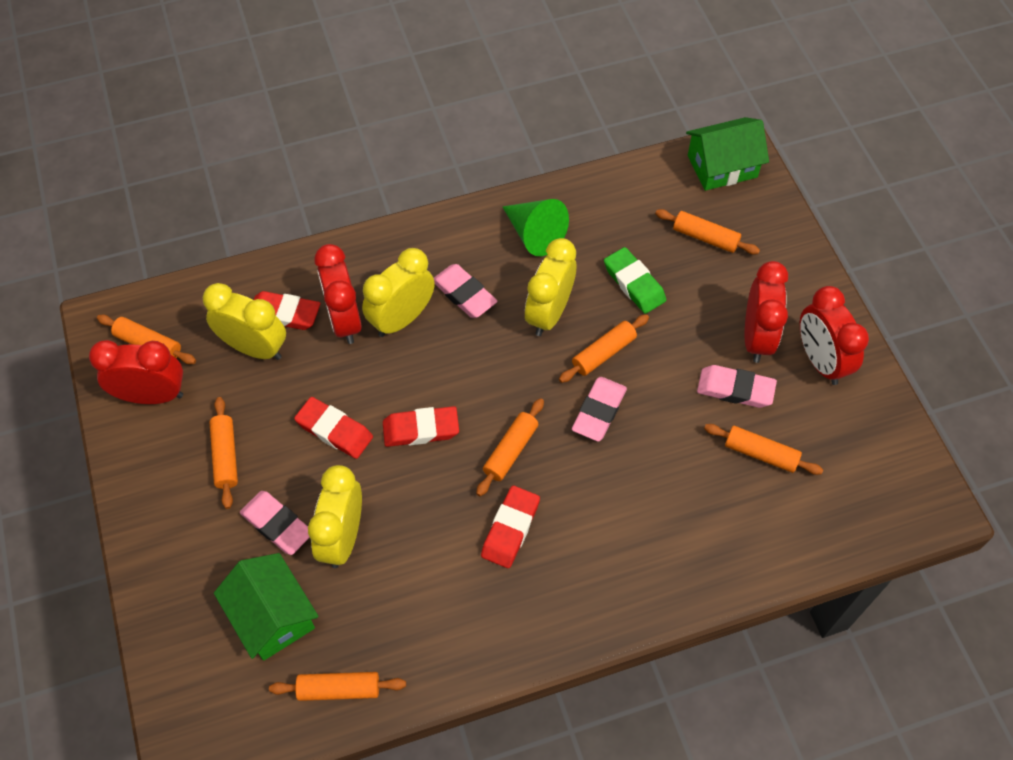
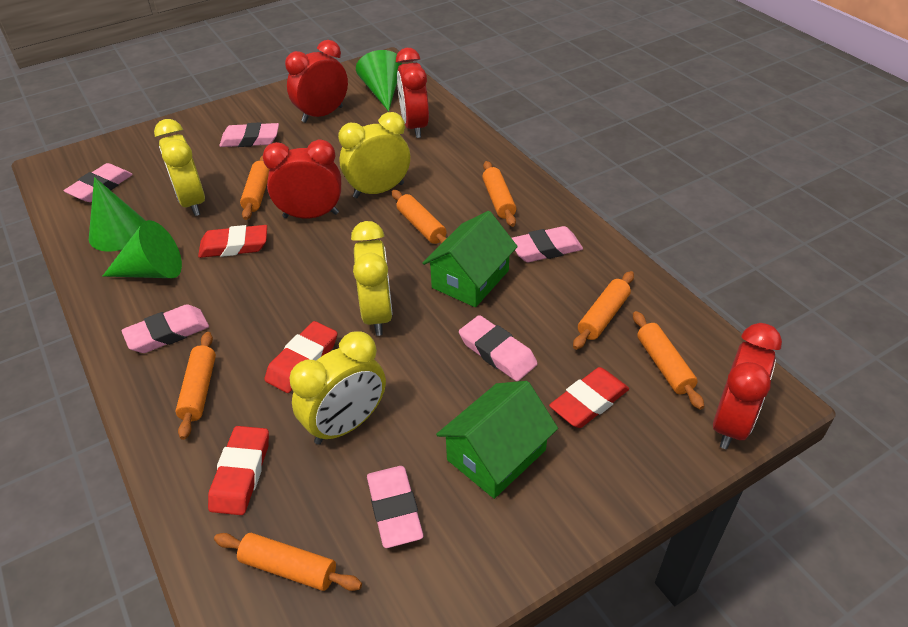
green cone: 1 -> 3
green eraser: 1 -> 0
pink eraser: 4 -> 6

